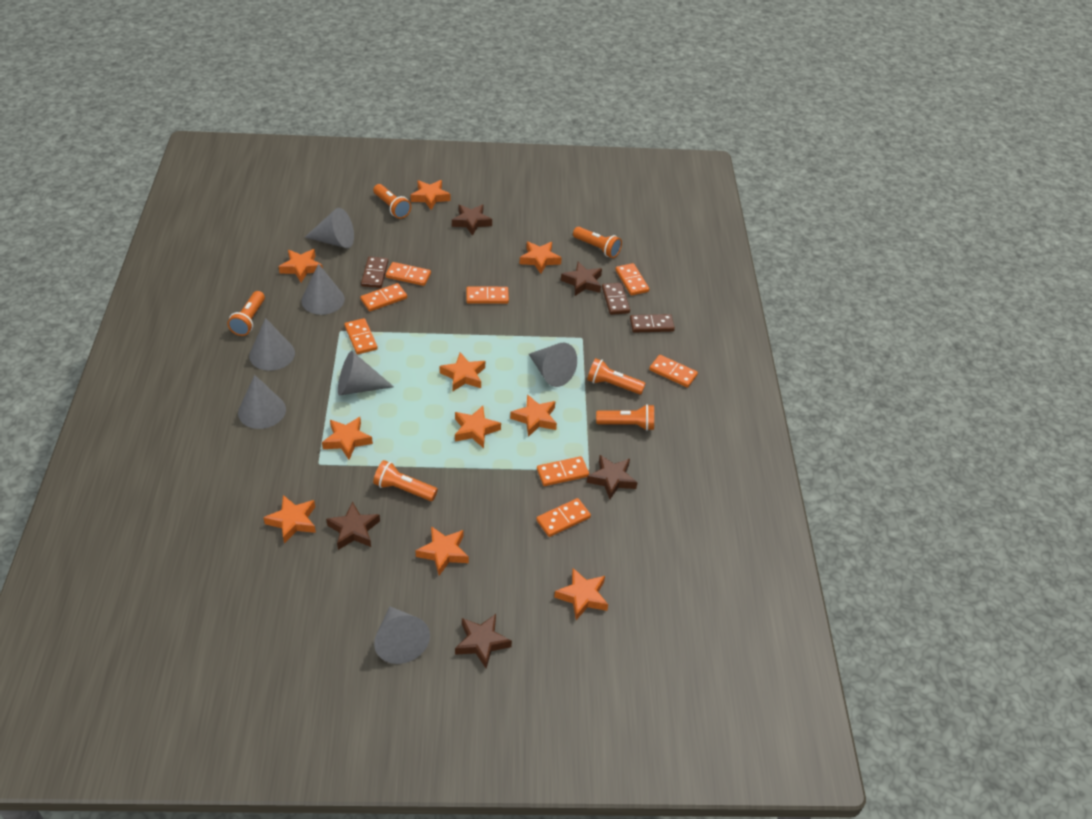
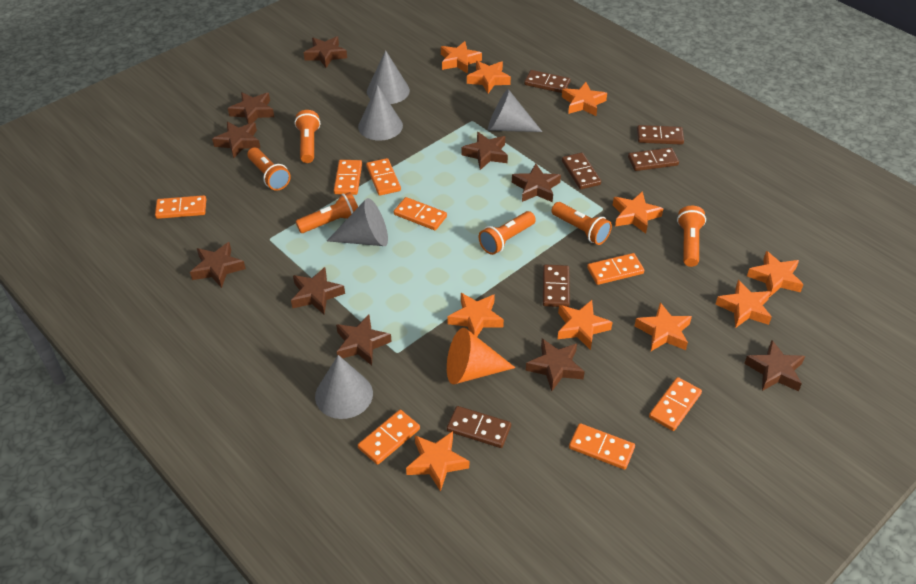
brown domino: 3 -> 6
brown star: 5 -> 10
grey cone: 7 -> 5
orange cone: 0 -> 1

